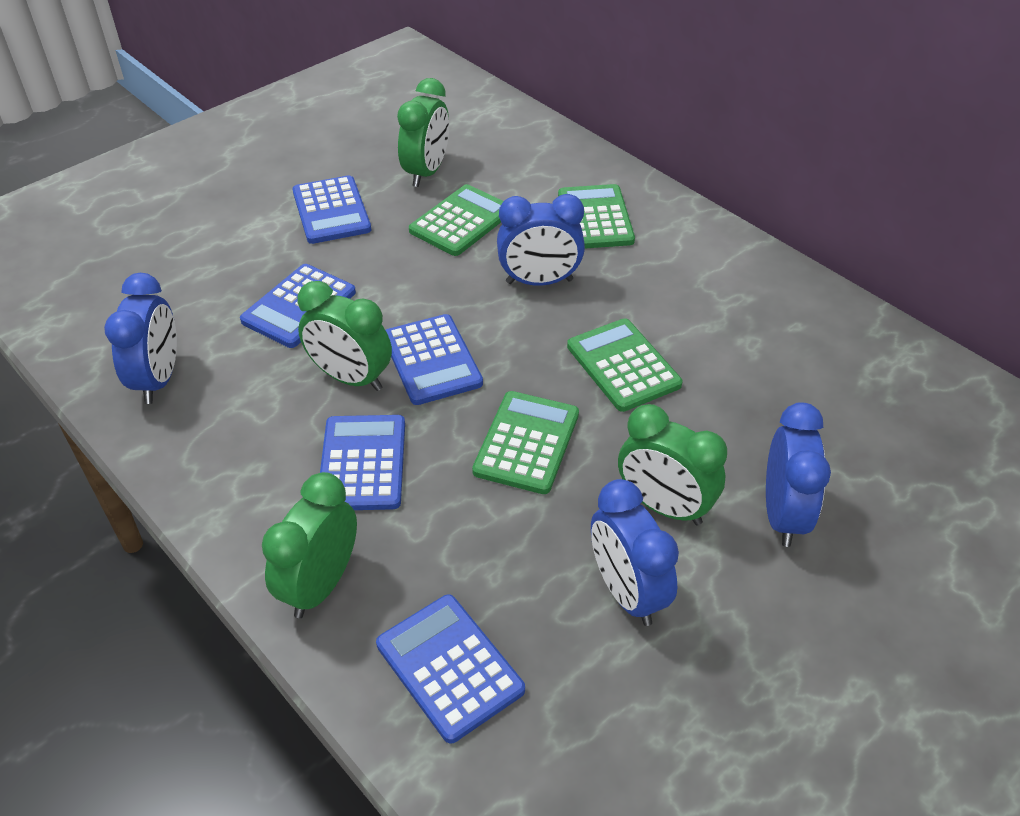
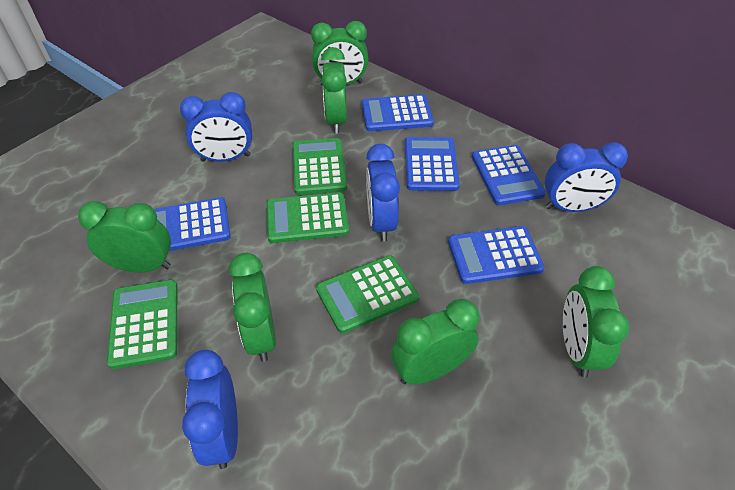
green clock: 4 -> 6

